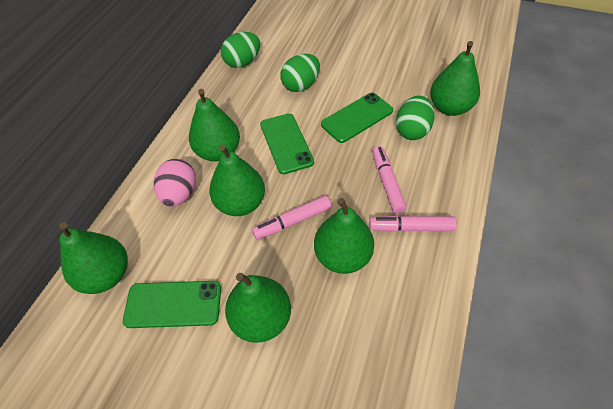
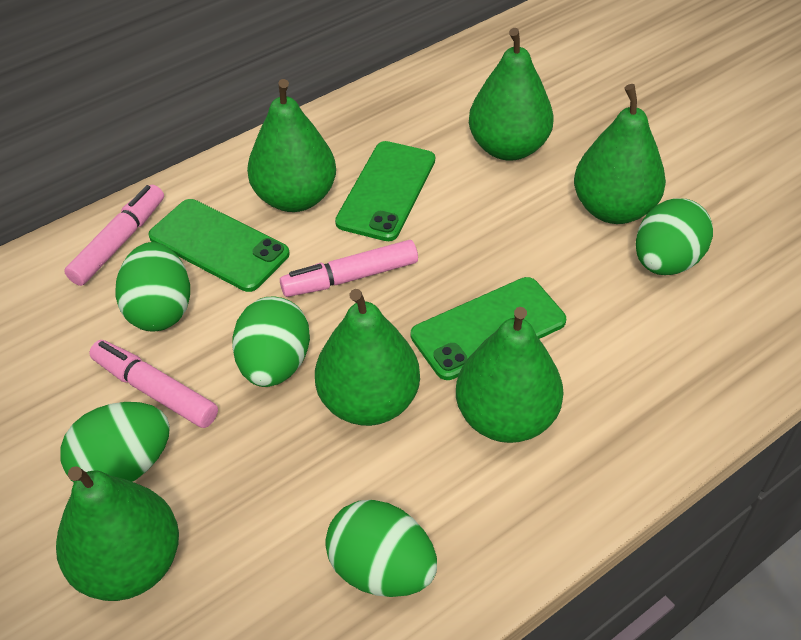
green egg: 3 -> 5
pink egg: 1 -> 0

